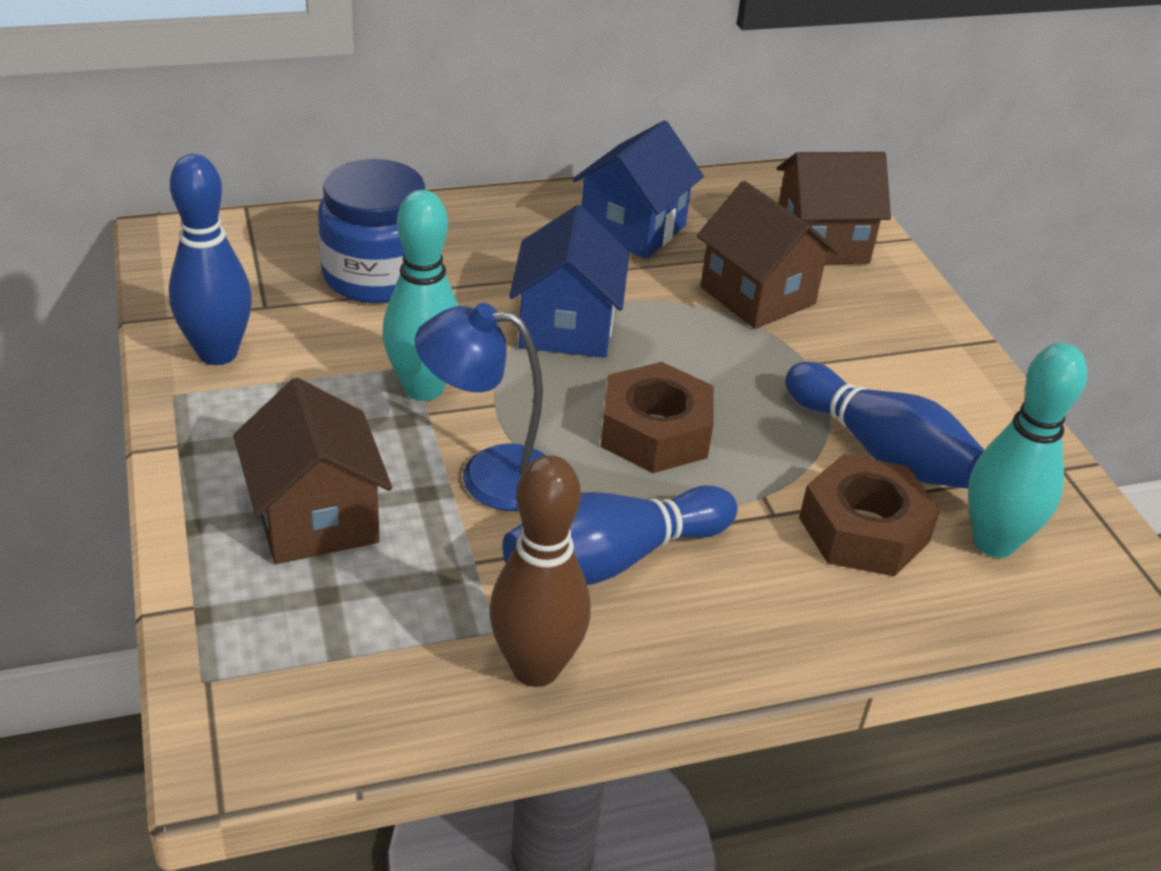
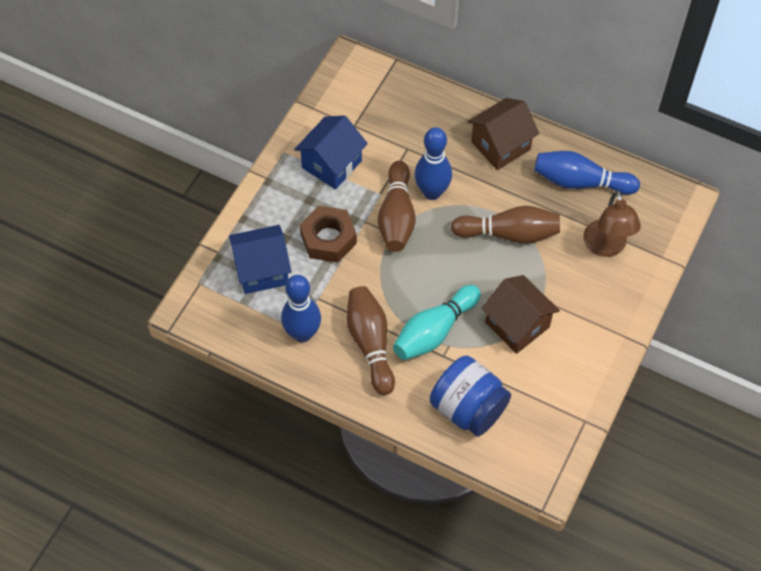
blue lamp: 1 -> 0
brown bowling pin: 1 -> 3
brown house: 3 -> 2
brown lamp: 0 -> 1
brown nut: 2 -> 1
turquoise bowling pin: 2 -> 1

